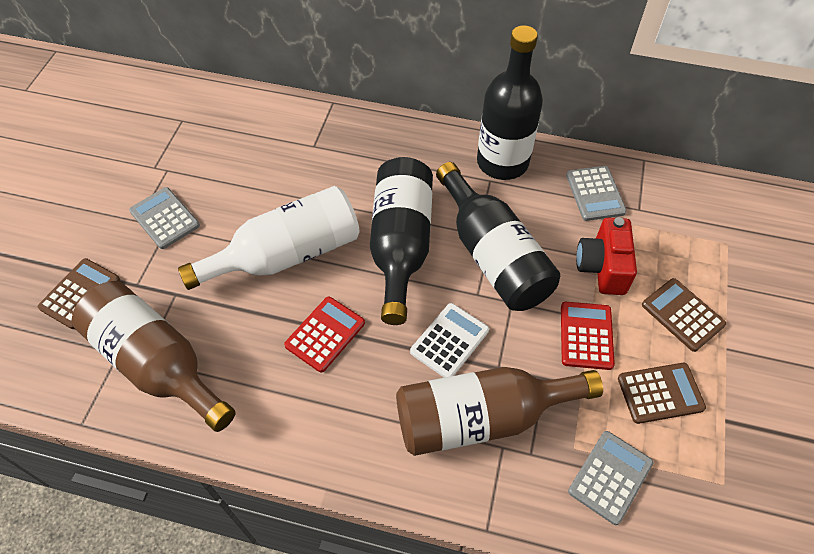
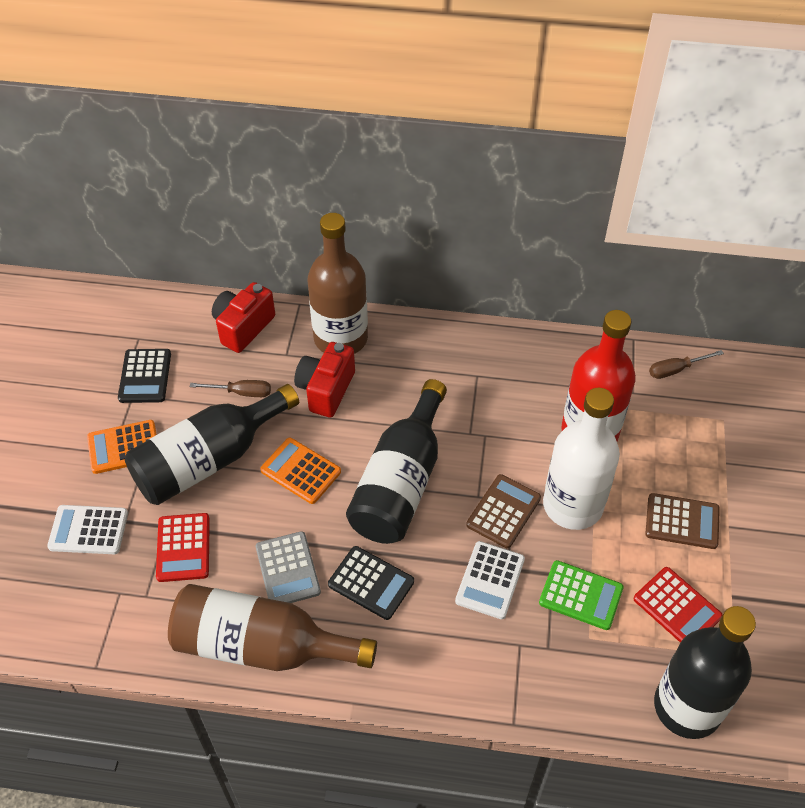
black calculator: 0 -> 2
brown calculator: 3 -> 2
brown screwdriver: 0 -> 2
green calculator: 0 -> 1
grey calculator: 3 -> 1
orange calculator: 0 -> 2
red bottle: 0 -> 1
red camera: 1 -> 2
white calculator: 1 -> 2

